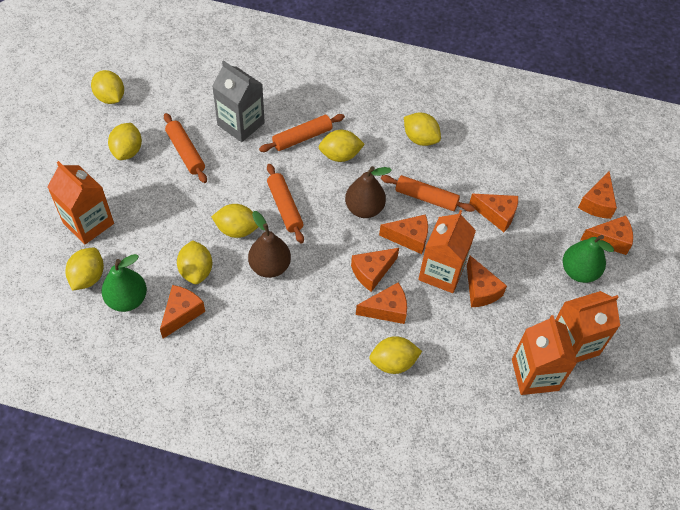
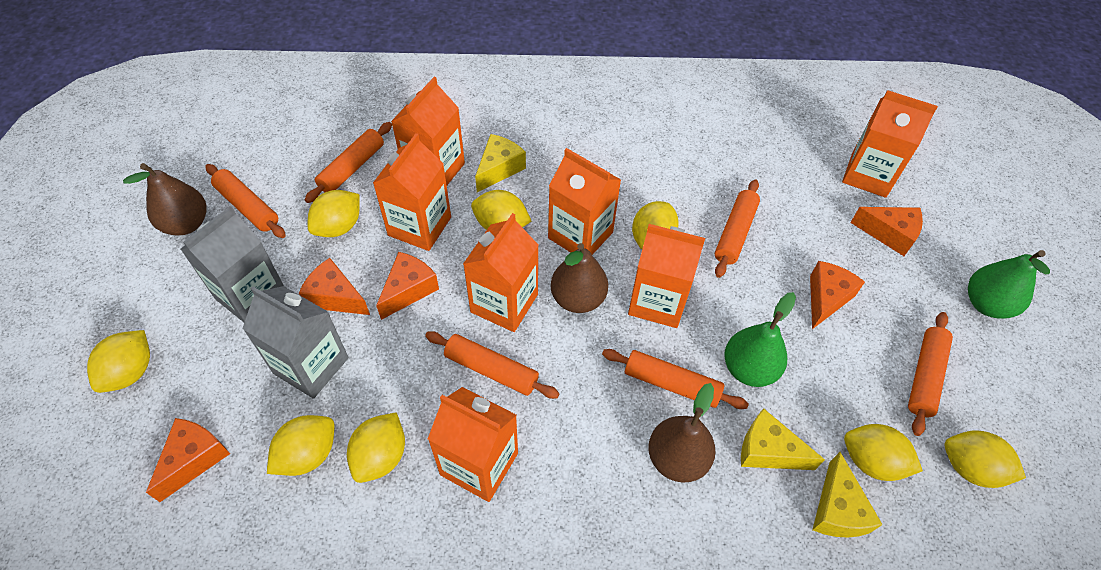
brown pear: 2 -> 3
grey carton: 1 -> 2
orange carton: 4 -> 7
orange cheese: 8 -> 5
orange rolling pin: 4 -> 6
yellow cheese: 0 -> 3

